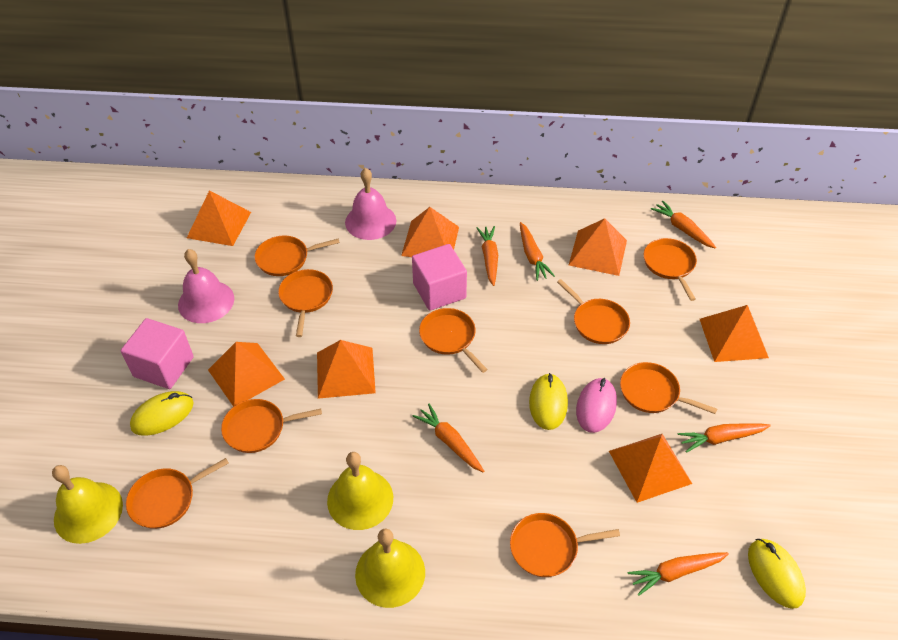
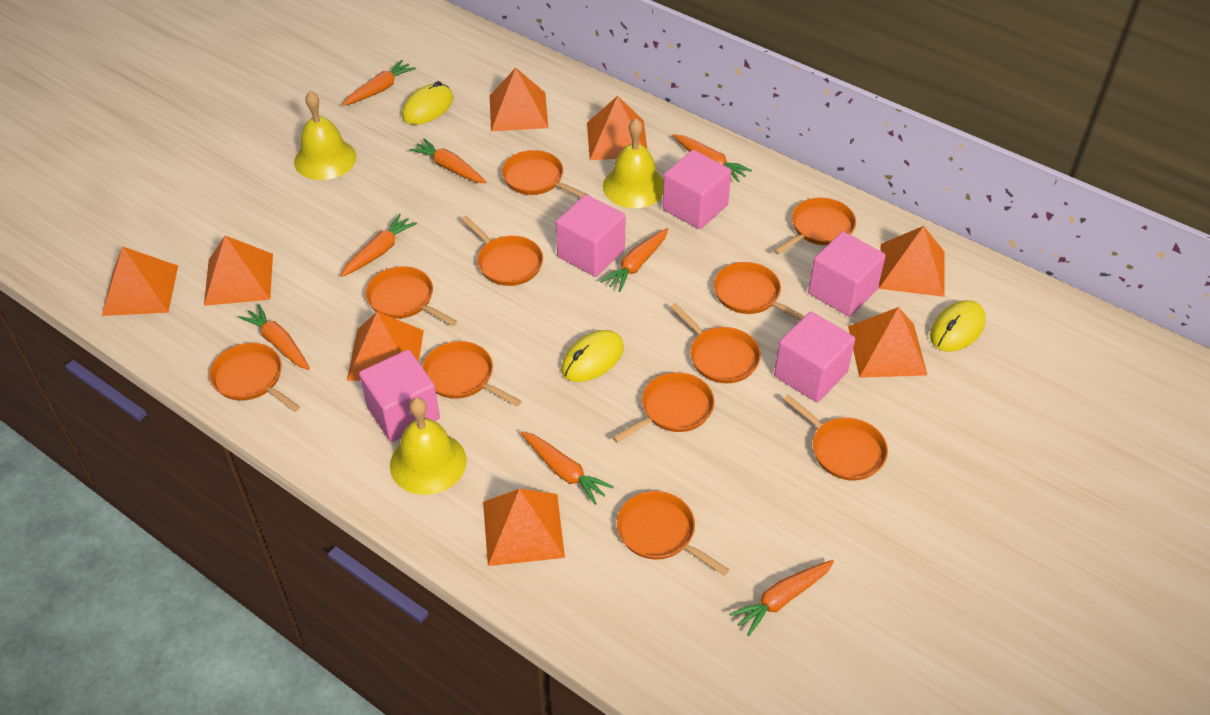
orange carrot: 6 -> 8
orange pan: 9 -> 11
orange pyramid: 7 -> 8
pink bell: 2 -> 0
pink cube: 2 -> 5
pink mouse: 1 -> 0

